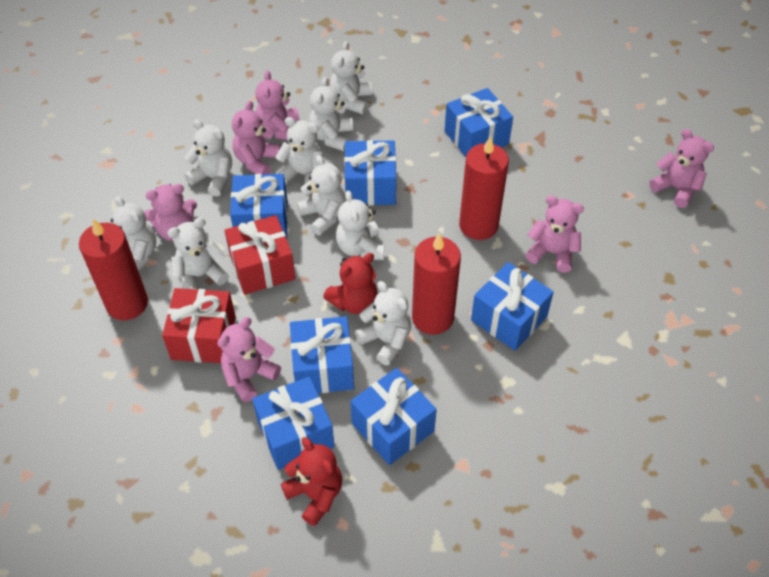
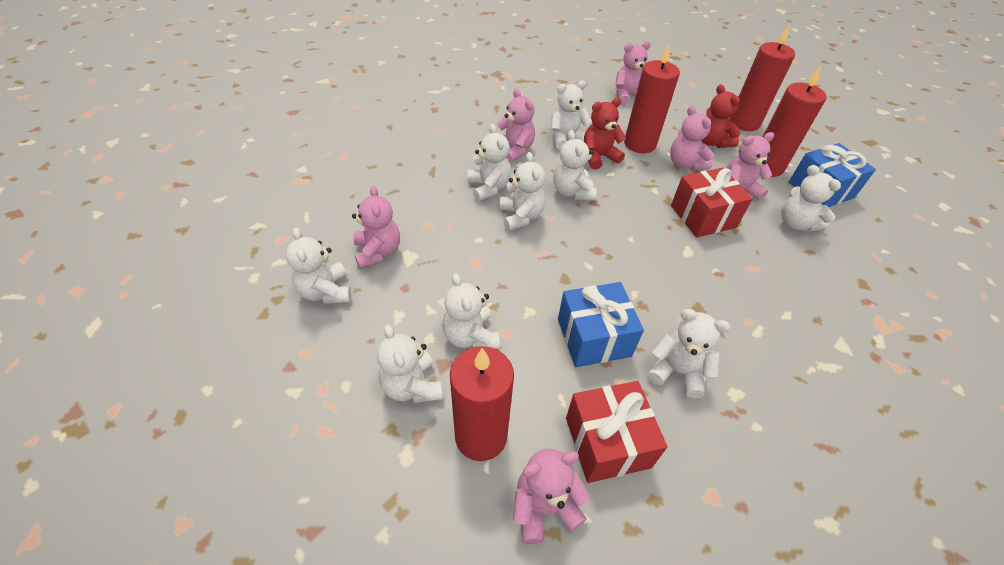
blue gift: 7 -> 2
red candle: 3 -> 4

